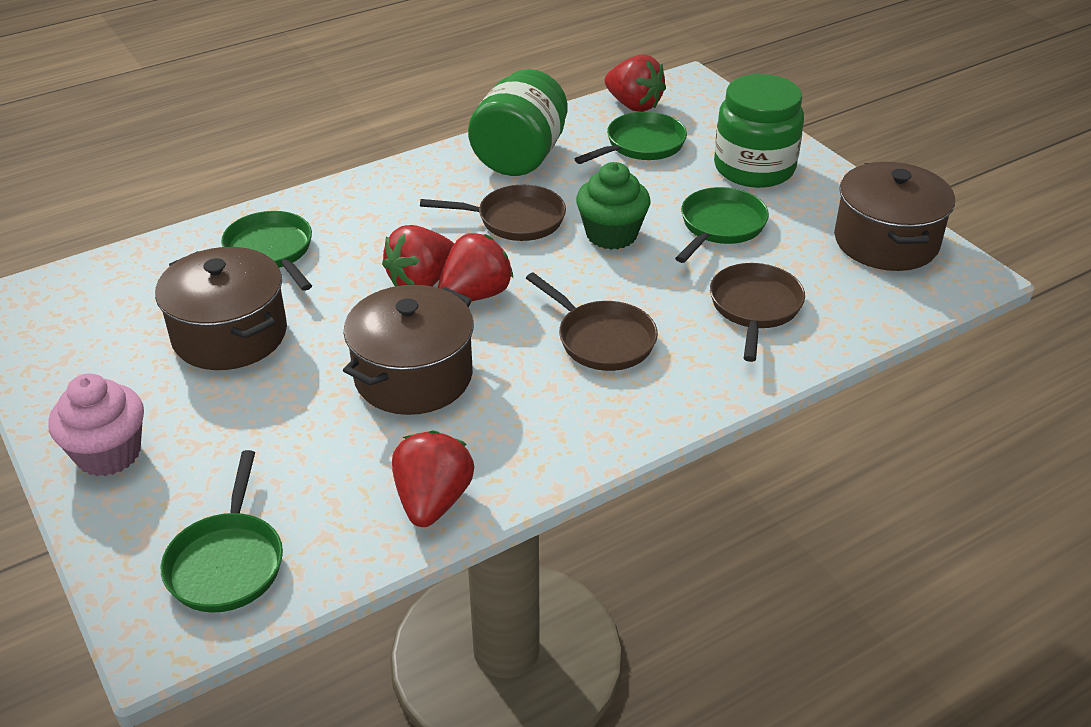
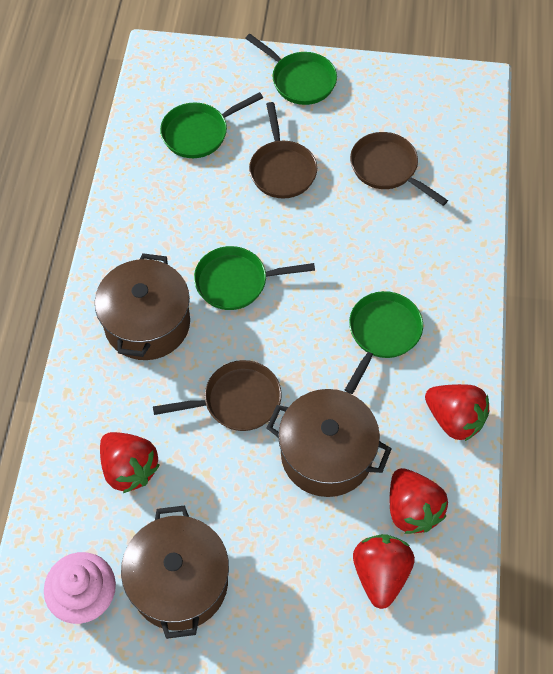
green cupcake: 1 -> 0
green jar: 2 -> 0

